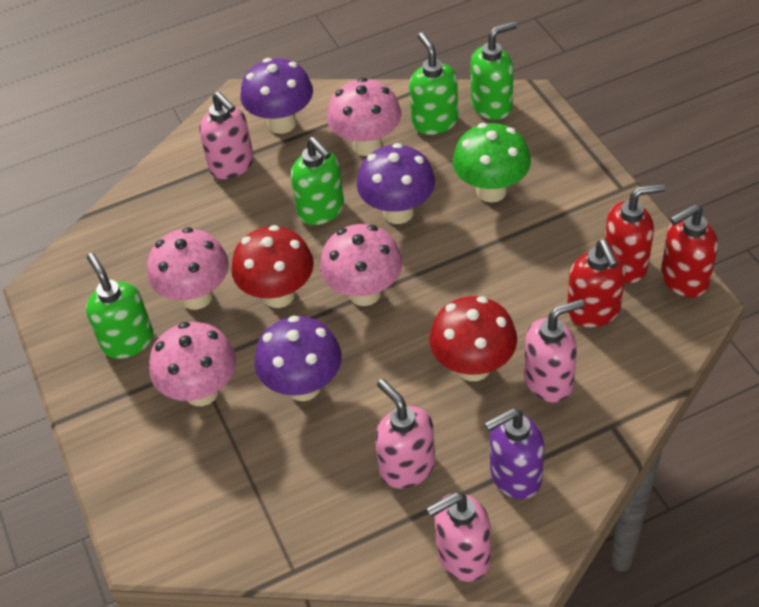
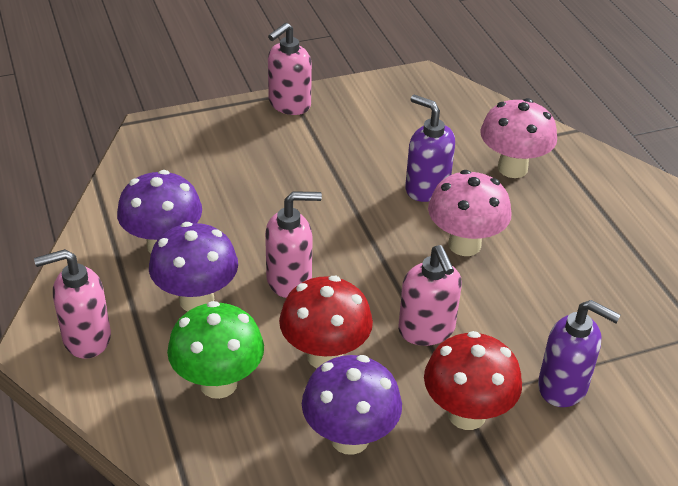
green soap dispenser: 4 -> 0
pink mushroom: 4 -> 2
purple soap dispenser: 1 -> 2
red soap dispenser: 3 -> 0

